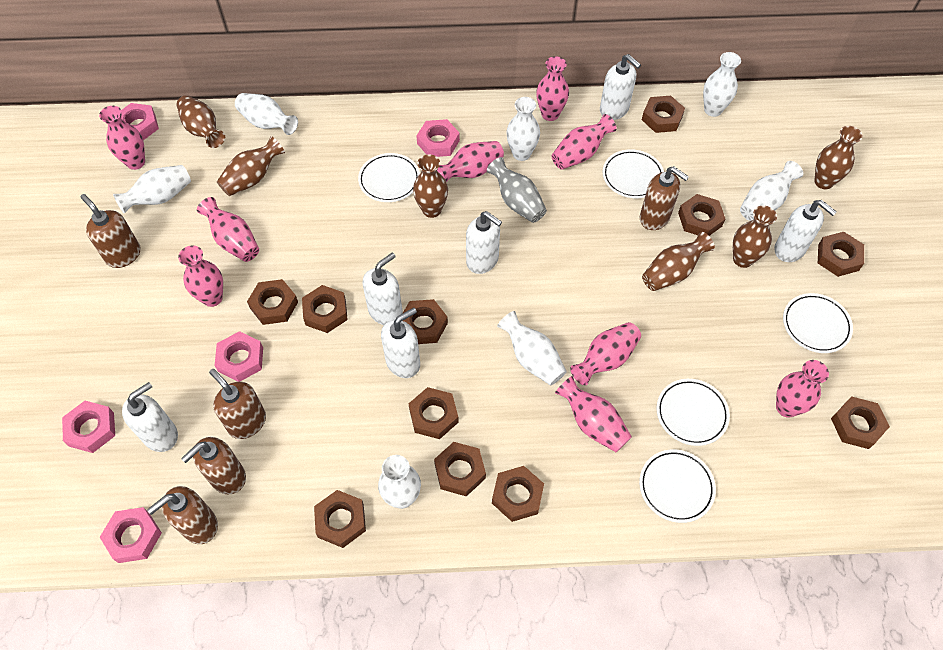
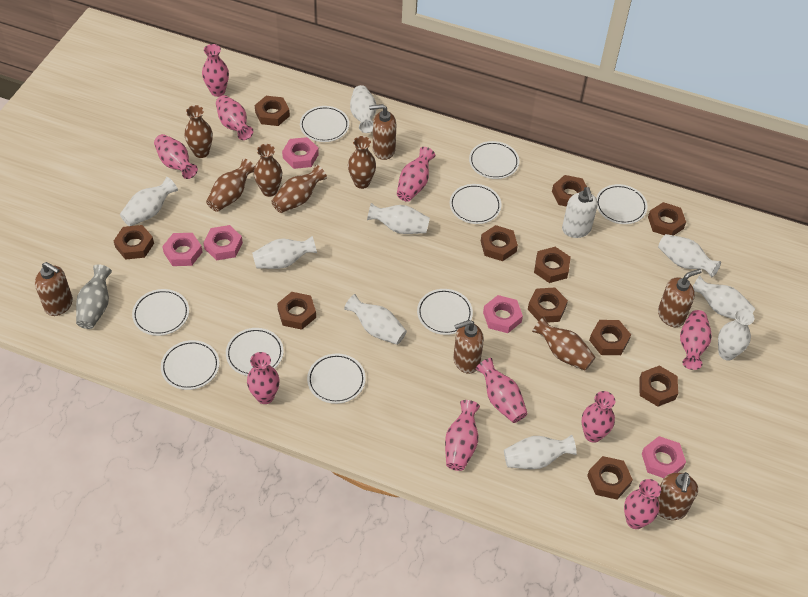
pink vase: 9 -> 10
white plate: 5 -> 9
white soap dispenser: 6 -> 1
white vase: 7 -> 9

